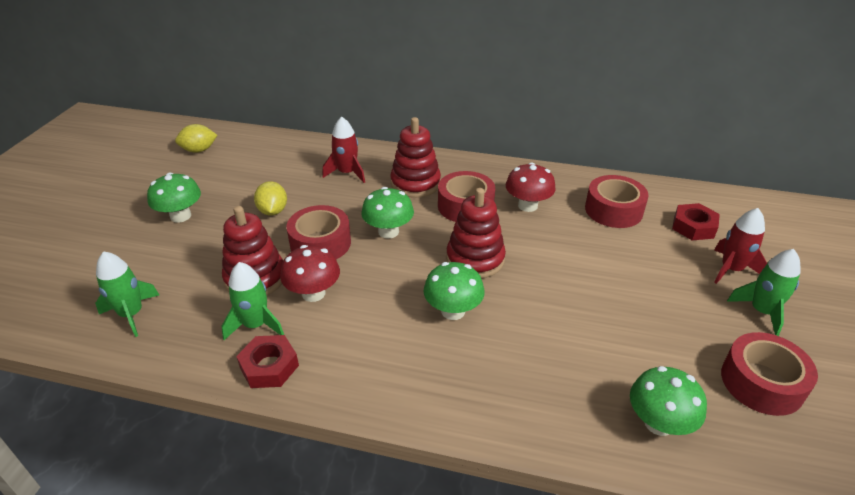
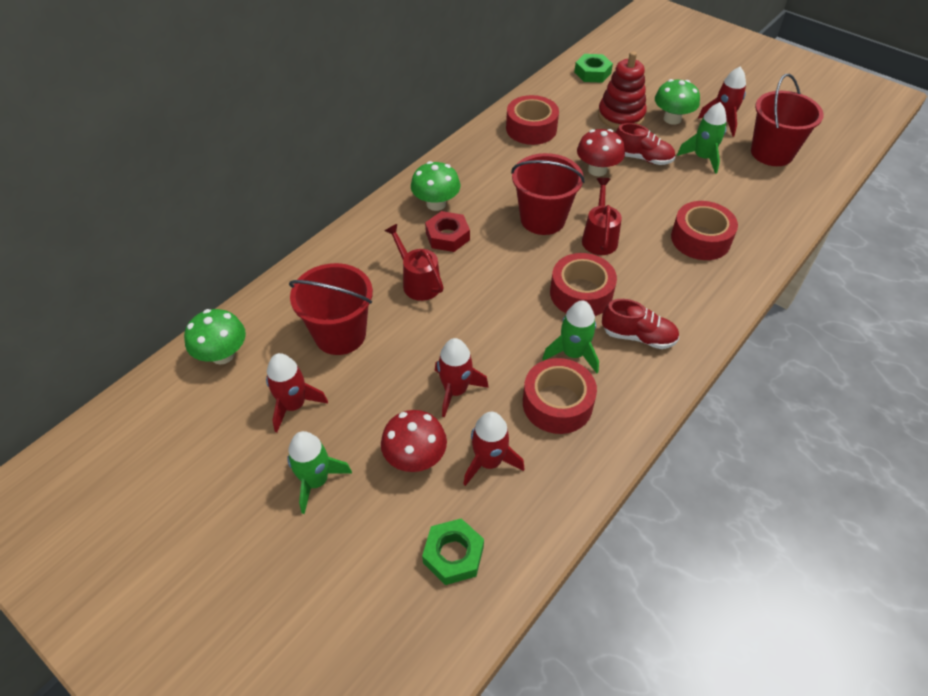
green mushroom: 4 -> 3
green nut: 0 -> 2
red bucket: 0 -> 3
red nut: 2 -> 1
red rocket: 2 -> 4
red shoe: 0 -> 2
red stacking toy: 3 -> 1
red watering can: 0 -> 2
yellow lemon: 2 -> 0

